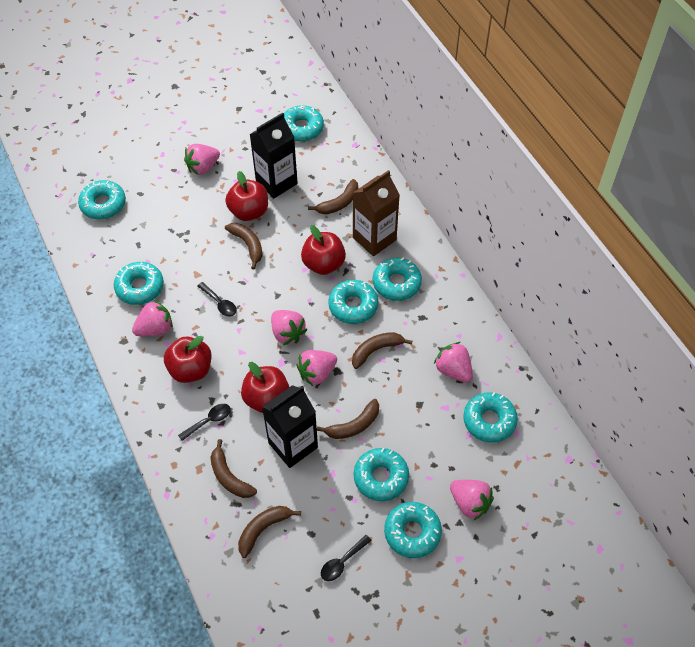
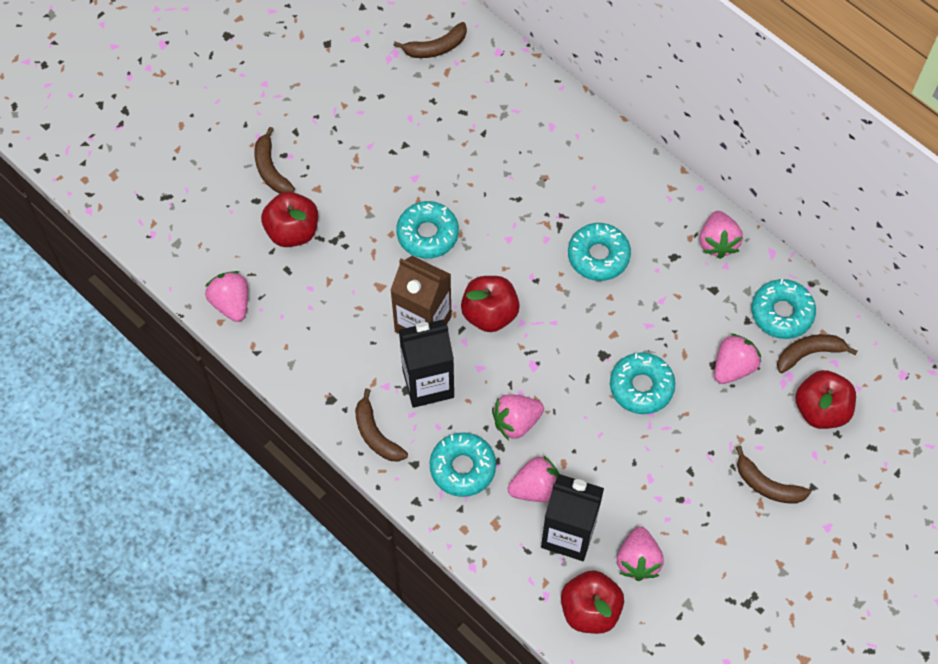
black spoon: 3 -> 0
brown banana: 6 -> 5
turquoise donut: 8 -> 5

